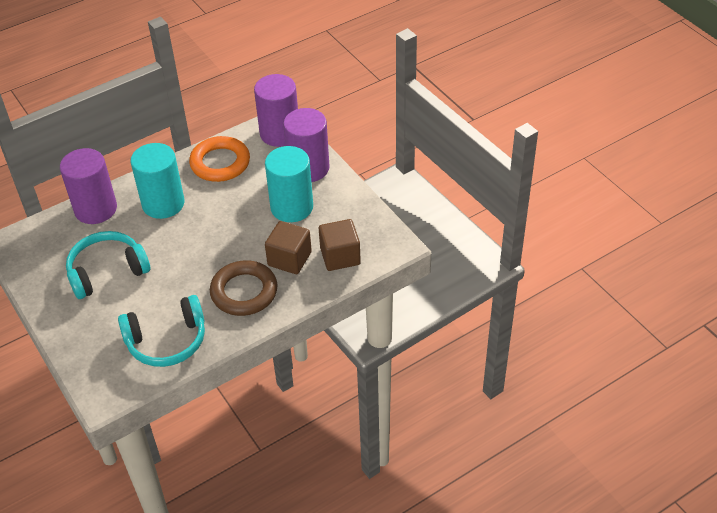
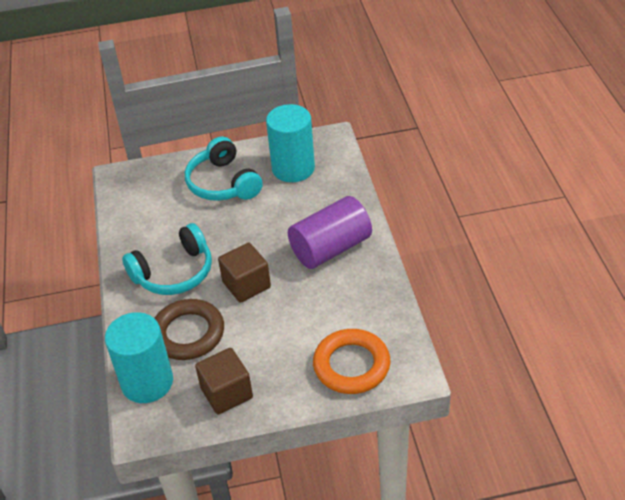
purple cylinder: 3 -> 1

